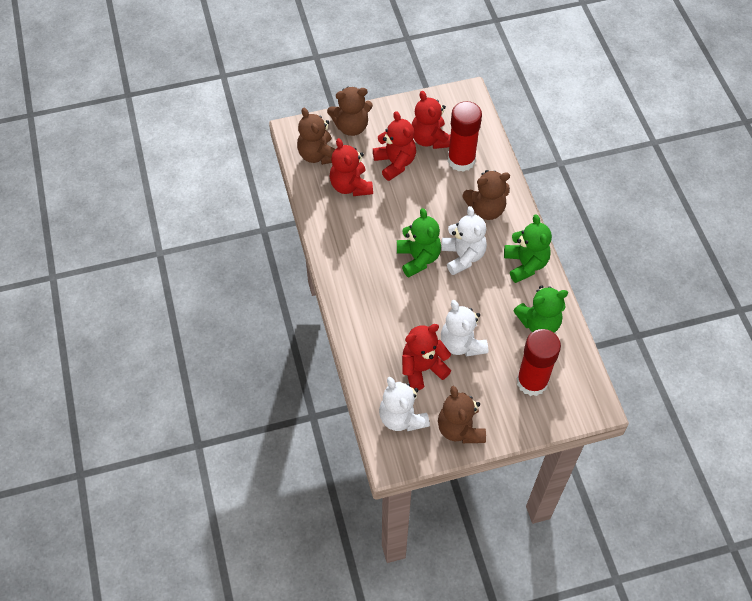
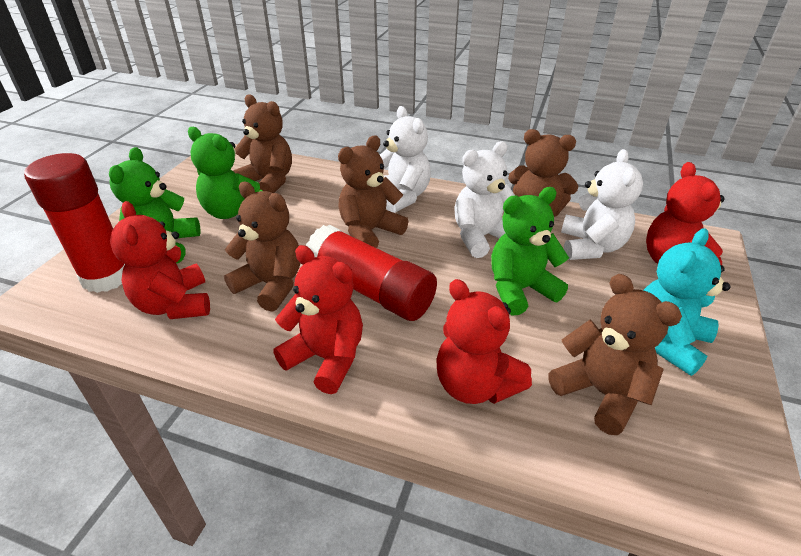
brown teddy bear: 4 -> 5
turquoise teddy bear: 0 -> 1

